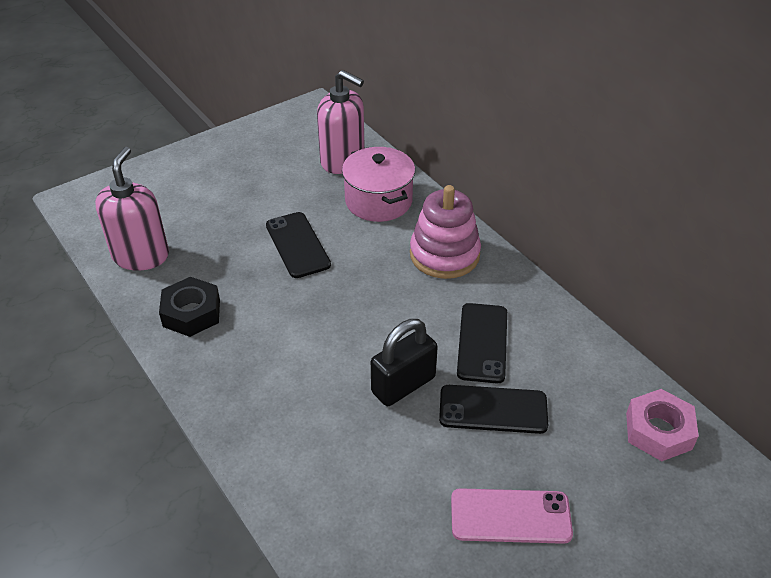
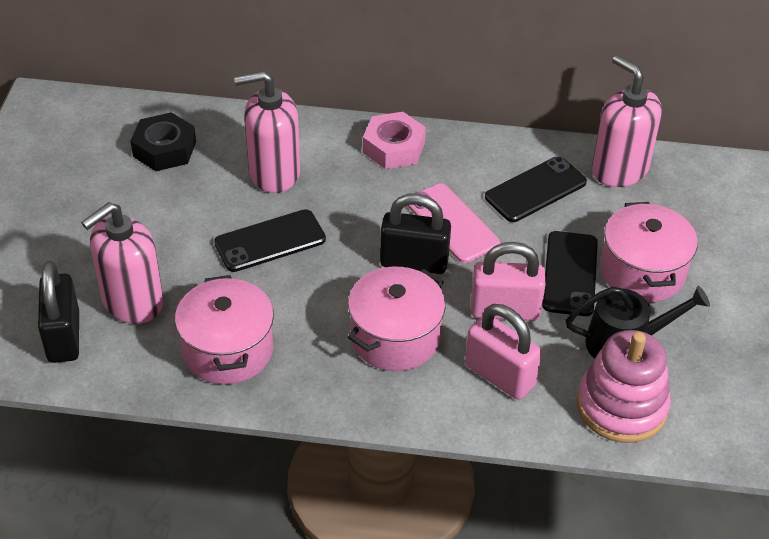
black padlock: 1 -> 2
black watering can: 0 -> 1
pink padlock: 0 -> 2
pink pot: 1 -> 3
pink soap dispenser: 2 -> 3

